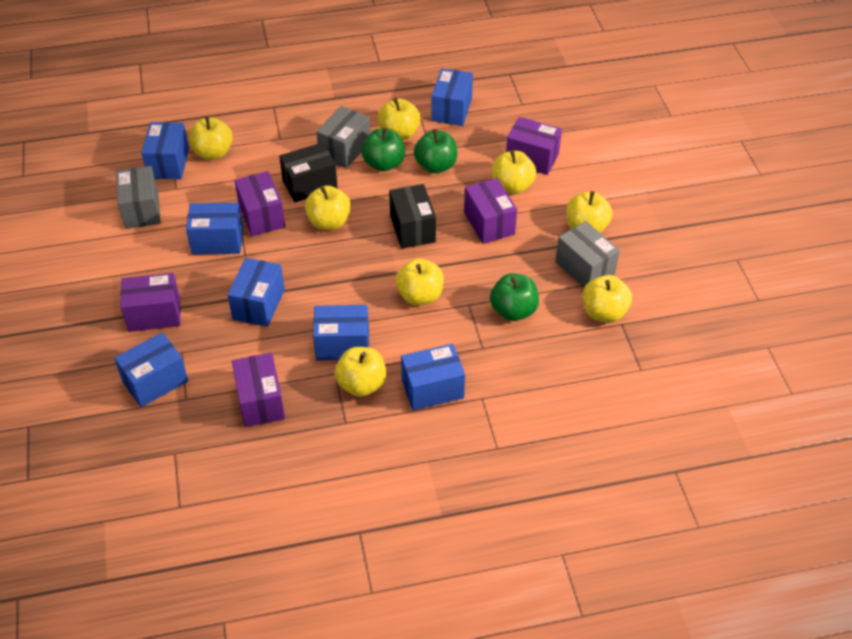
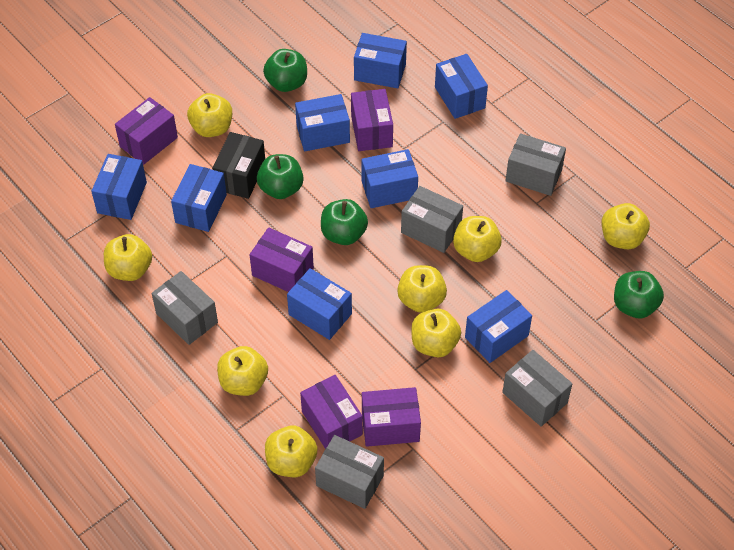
black box: 2 -> 1
blue box: 7 -> 8
green apple: 3 -> 4
grey box: 3 -> 5

